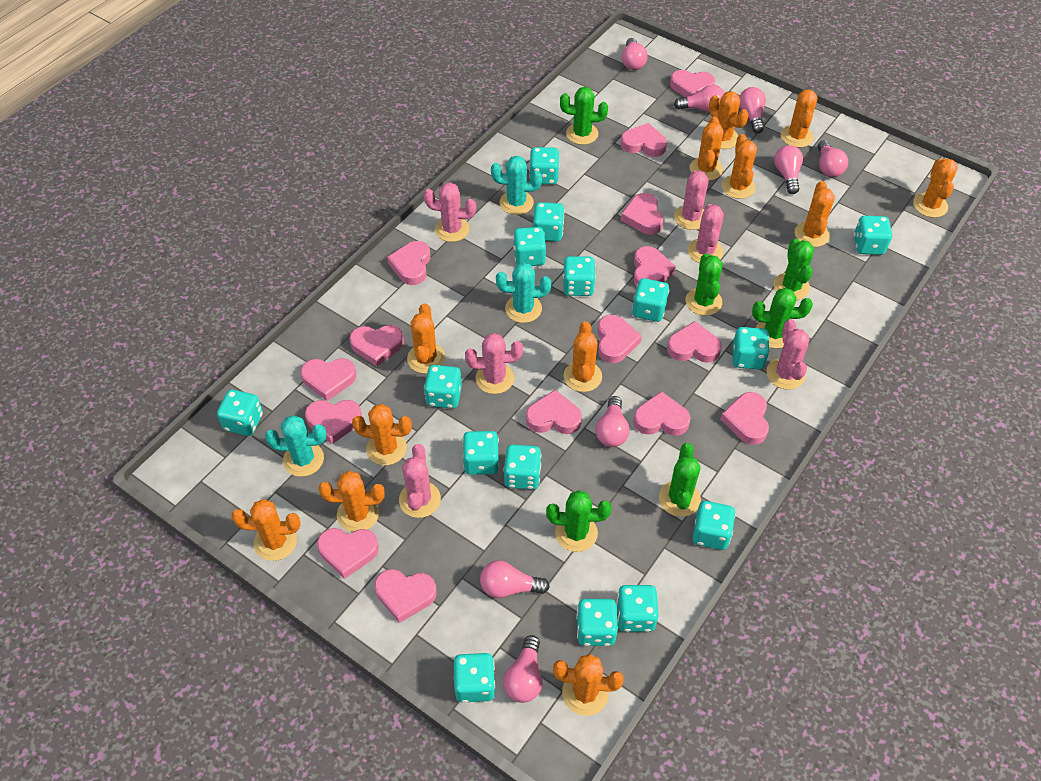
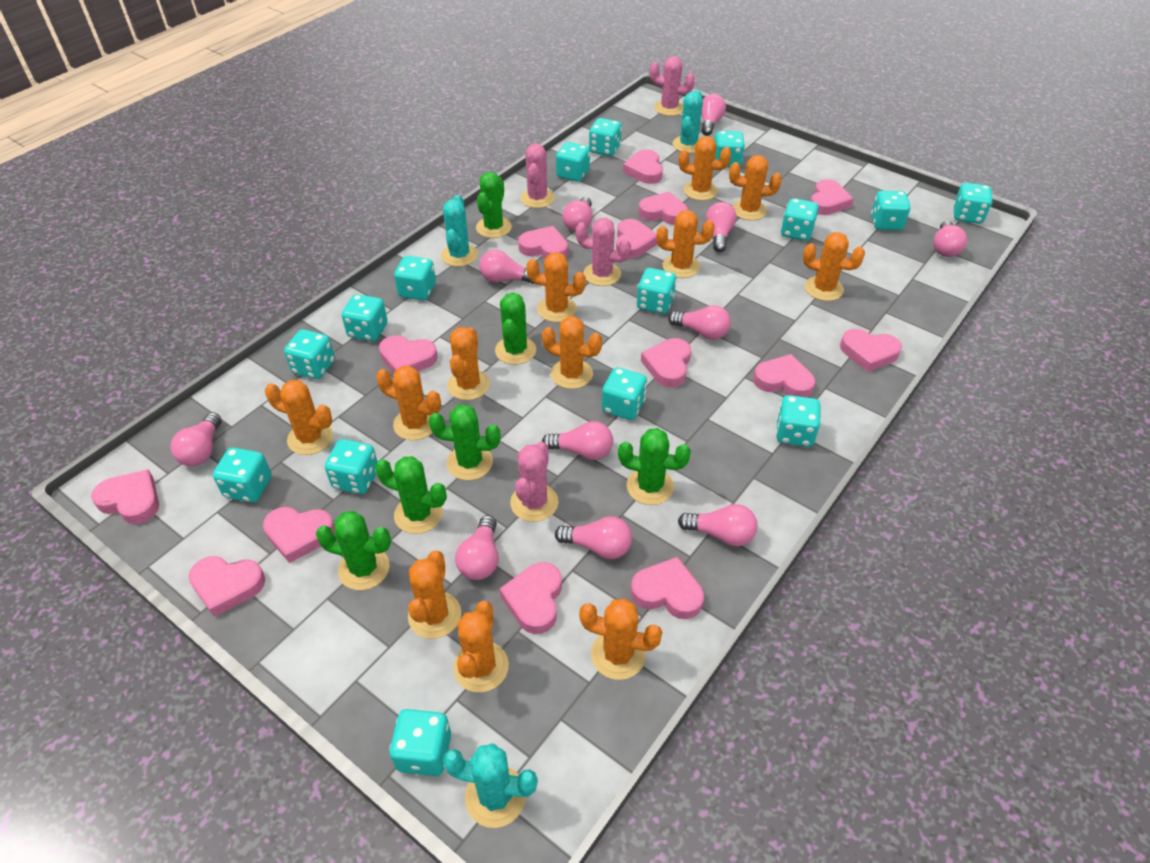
pink cactus: 6 -> 4
pink heart: 15 -> 14
pink light bulb: 8 -> 11

